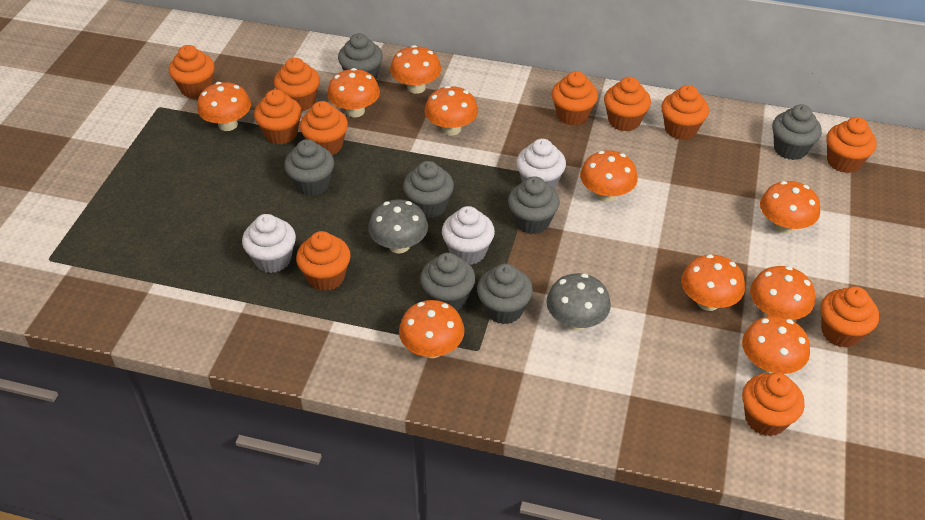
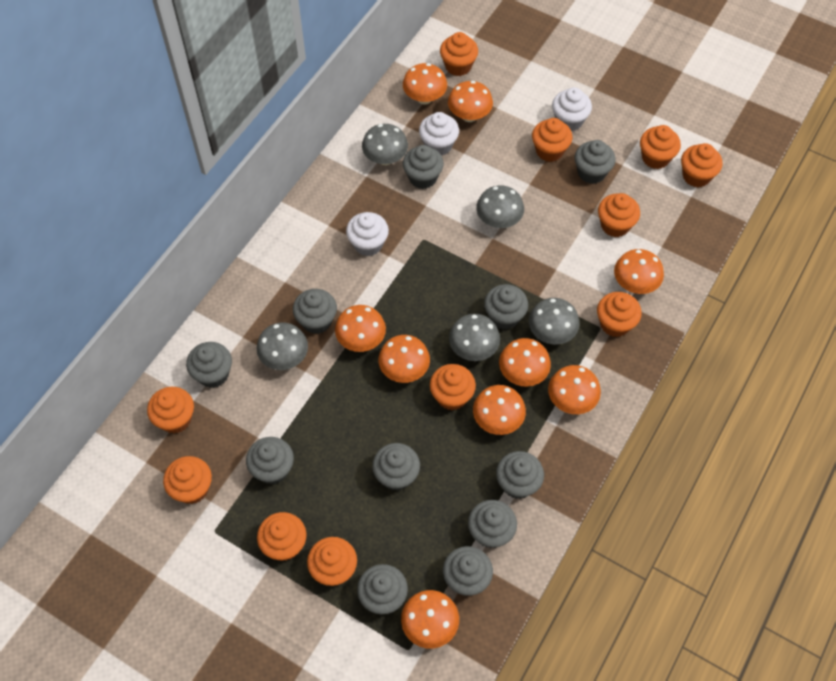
grey cupcake: 7 -> 11
grey mushroom: 2 -> 5
orange mushroom: 10 -> 9

